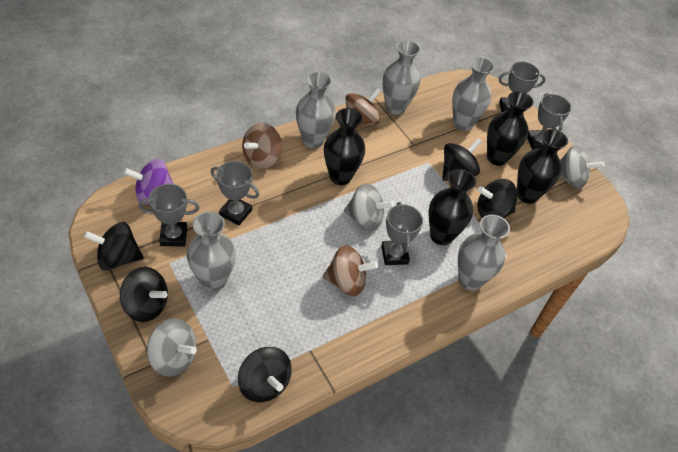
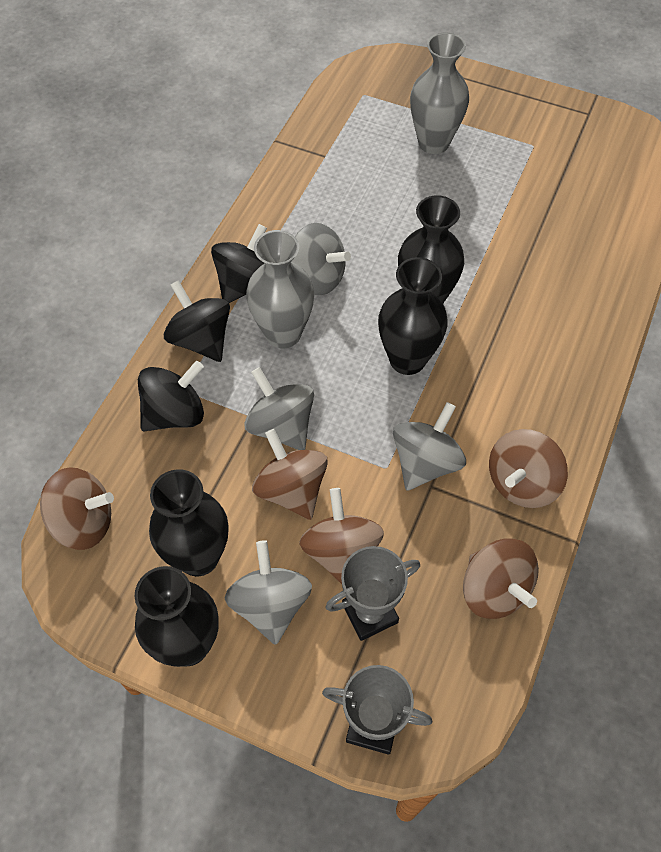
black spinning top: 5 -> 3
brown spinning top: 3 -> 5
grey spinning top: 3 -> 4
grey trophy: 5 -> 2
grey vase: 5 -> 2
purple spinning top: 1 -> 0

